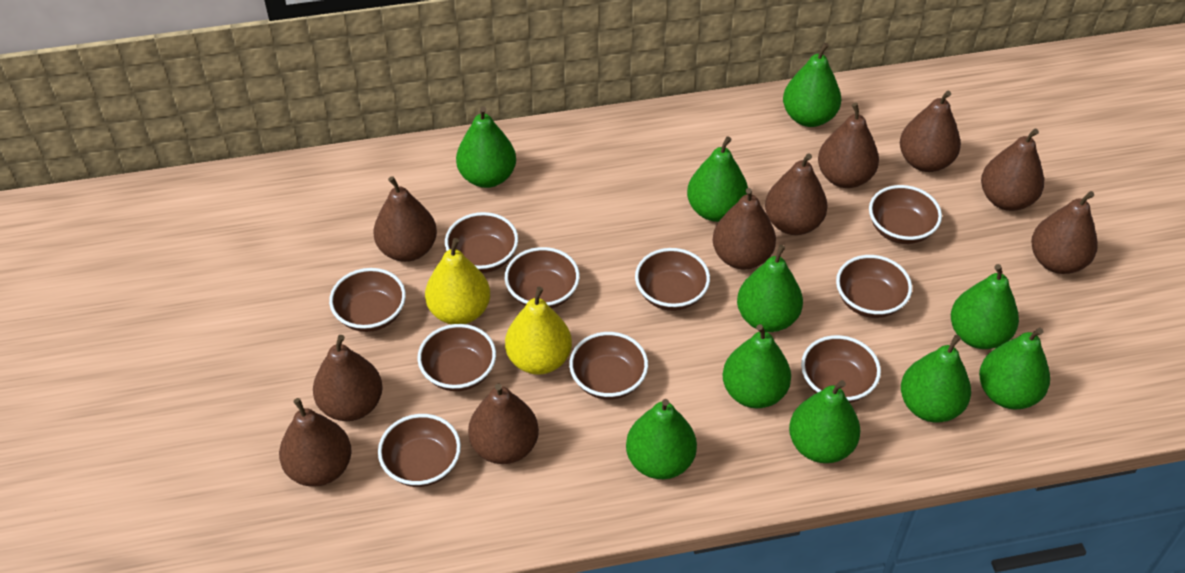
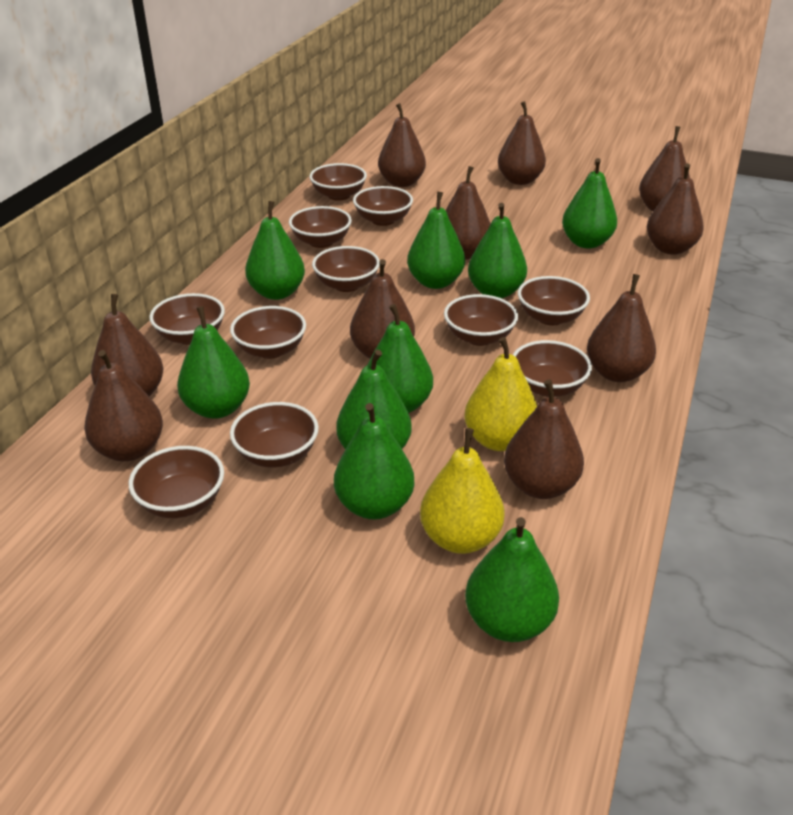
brown bowl: 10 -> 11
green pear: 10 -> 9

